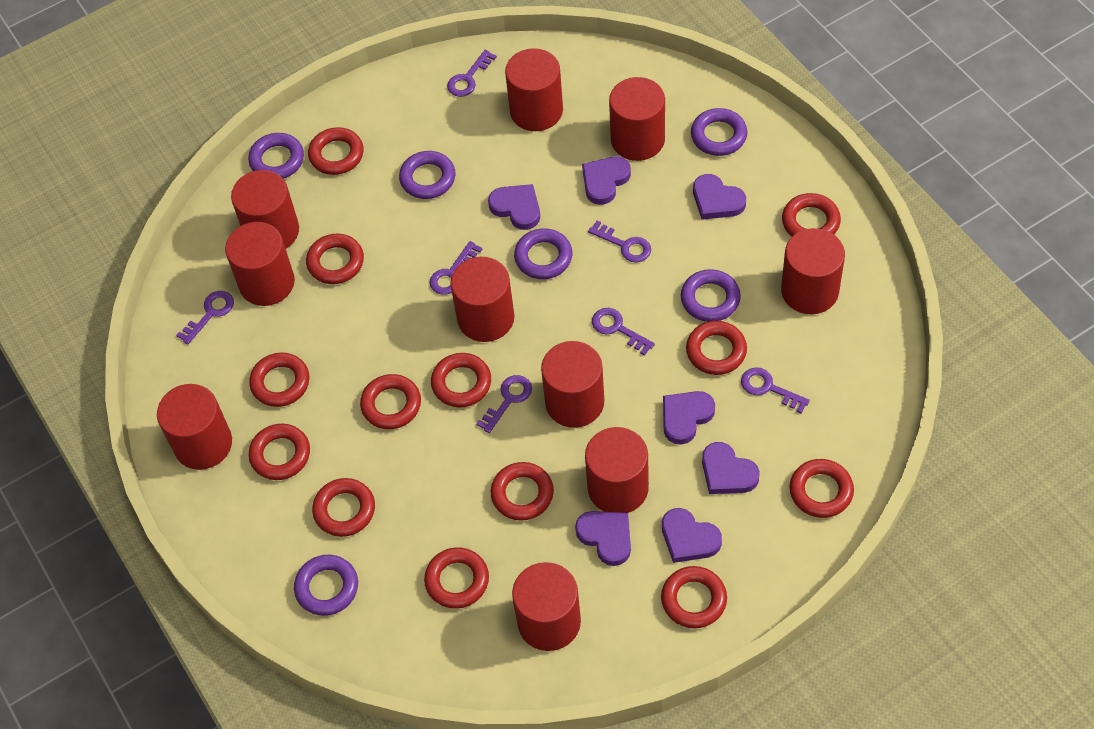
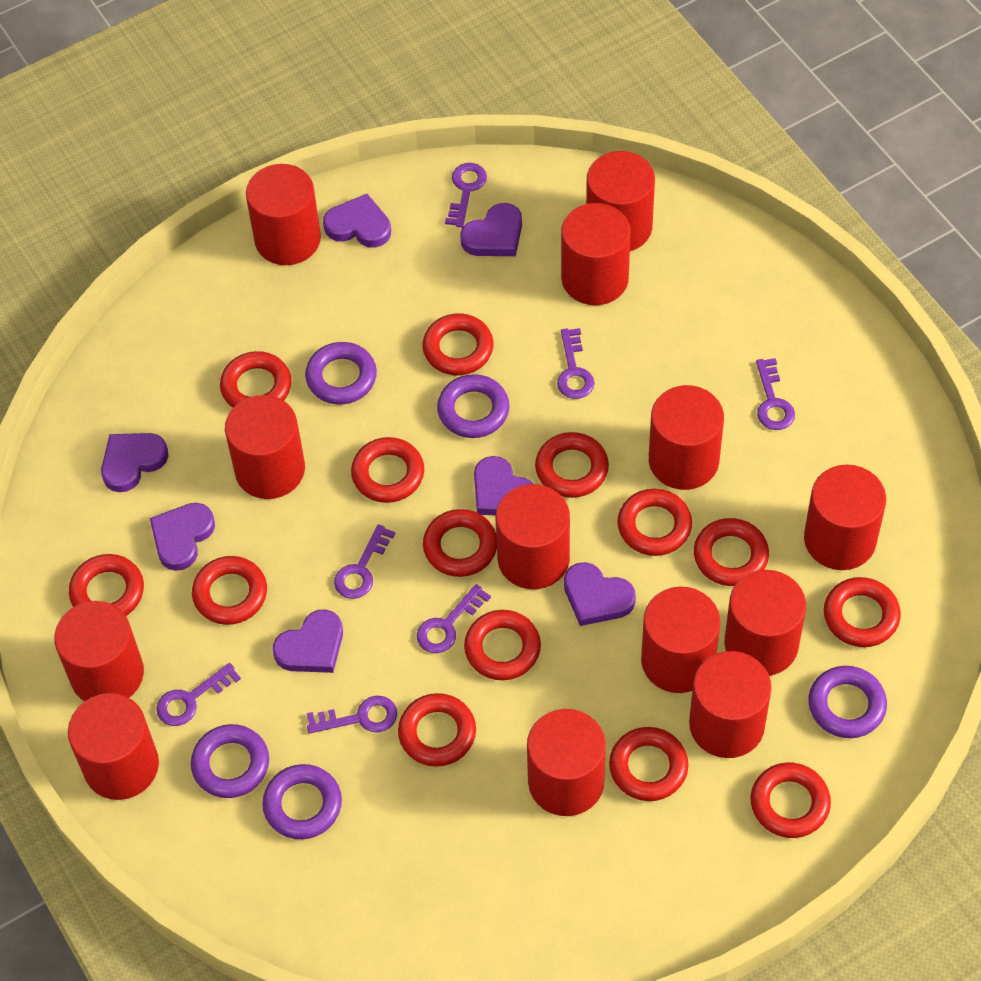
purple ring: 6 -> 5
red cylinder: 10 -> 13
red ring: 13 -> 14

